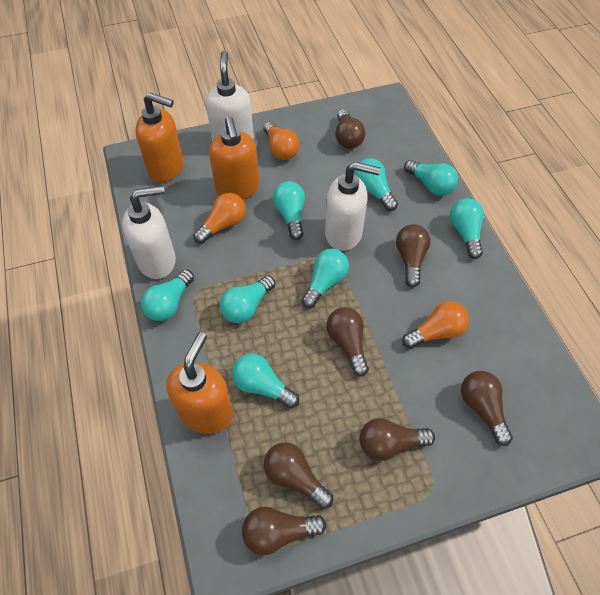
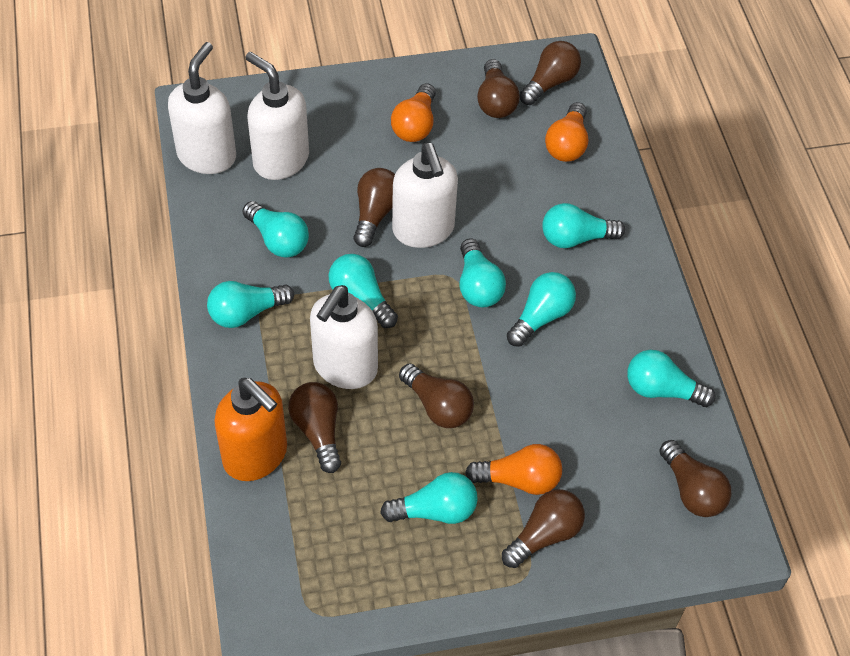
orange soap dispenser: 3 -> 1
white soap dispenser: 3 -> 4

